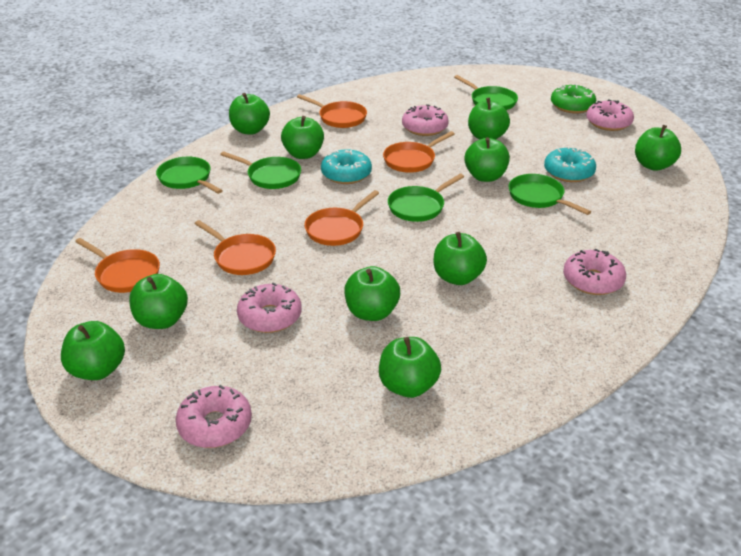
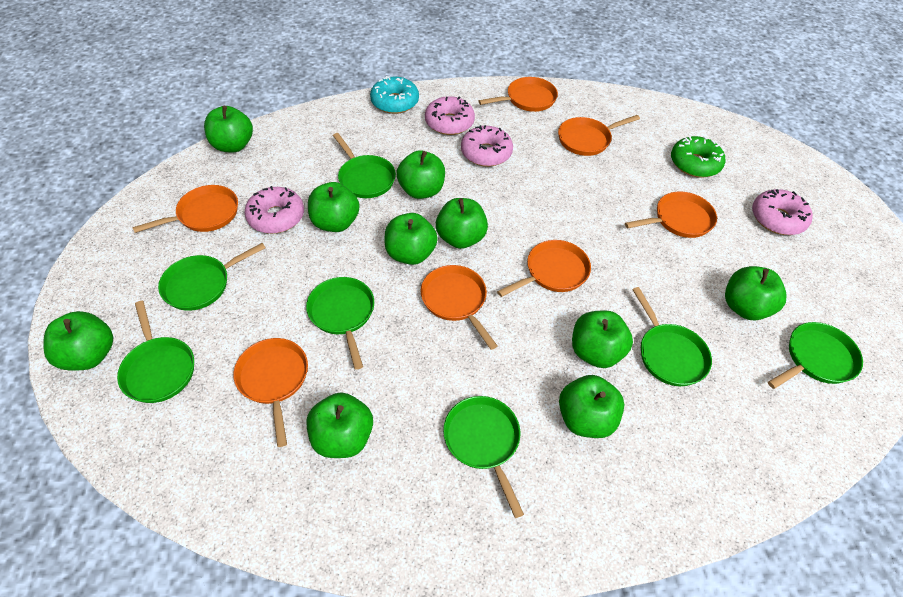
green pan: 5 -> 7
orange pan: 5 -> 7
pink donut: 5 -> 4
turquoise donut: 2 -> 1

